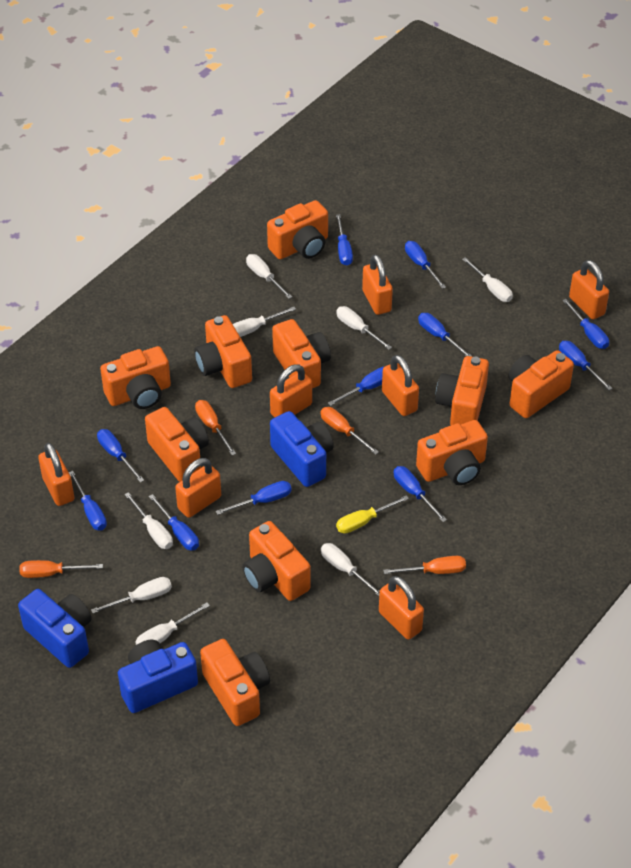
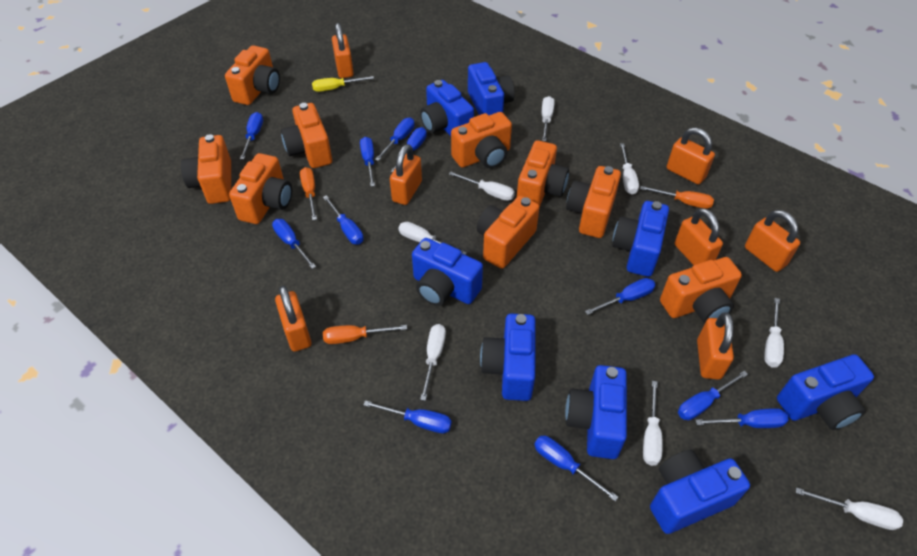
blue camera: 3 -> 8
orange camera: 10 -> 9
orange screwdriver: 4 -> 3

